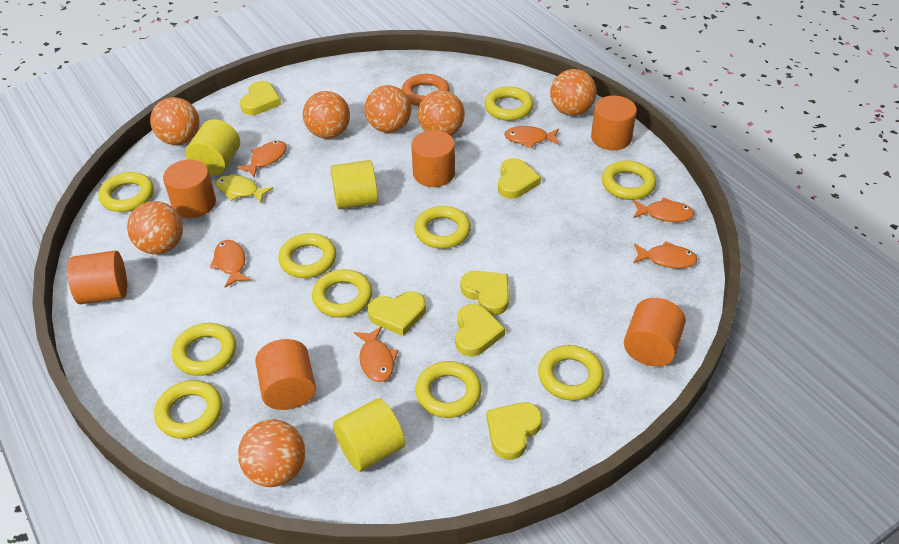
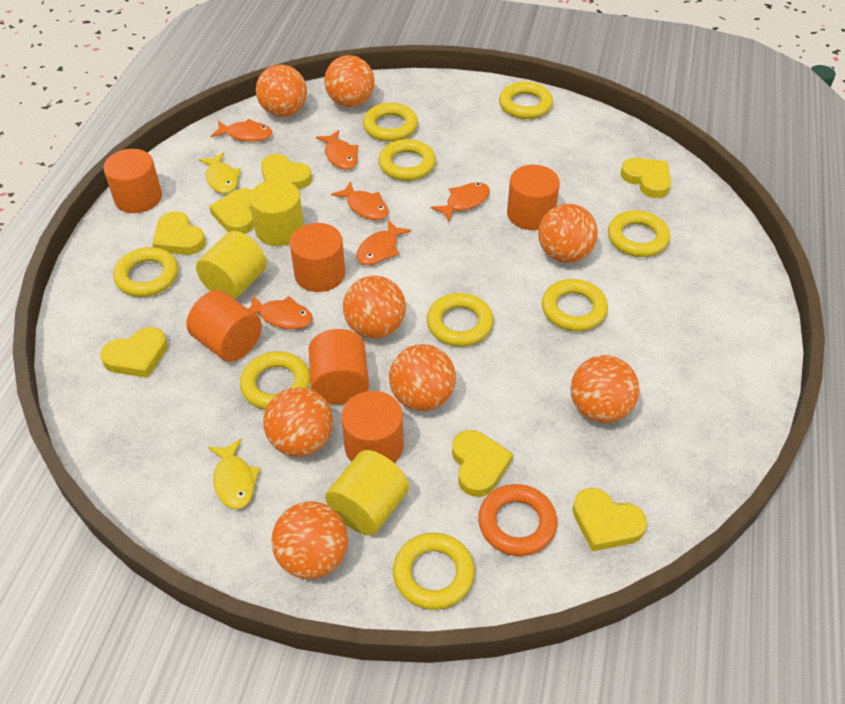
orange ball: 7 -> 8
yellow fish: 1 -> 2
yellow heart: 6 -> 7
yellow ring: 10 -> 9

